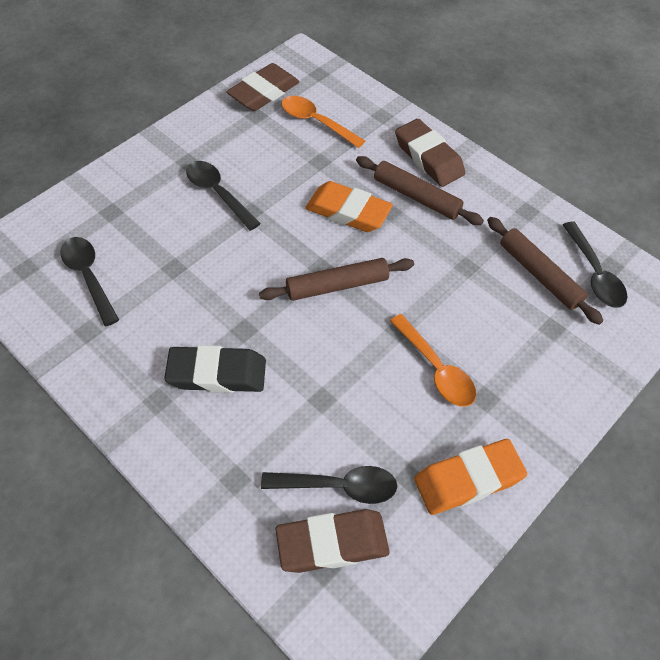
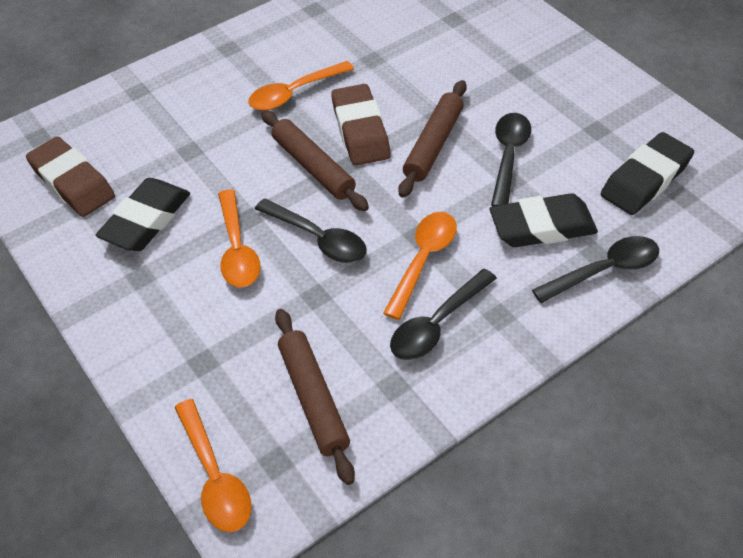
black eraser: 1 -> 3
brown eraser: 3 -> 2
orange eraser: 2 -> 0
orange spoon: 2 -> 4

